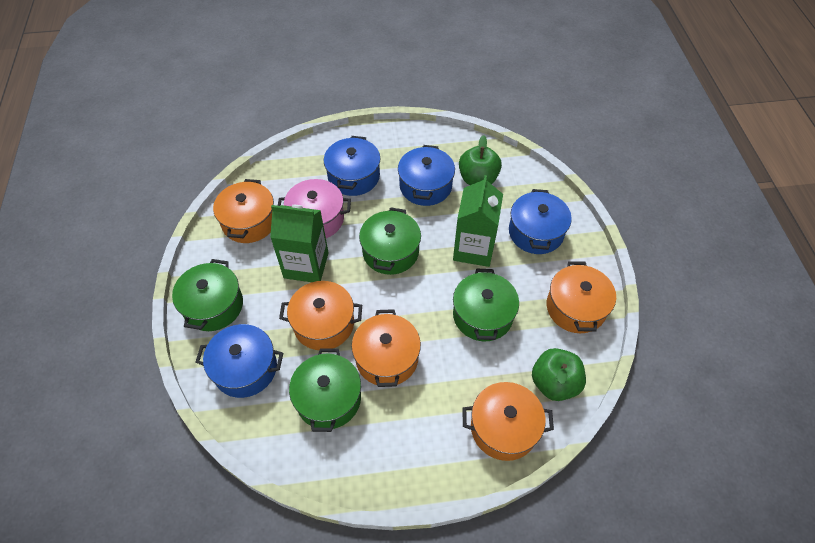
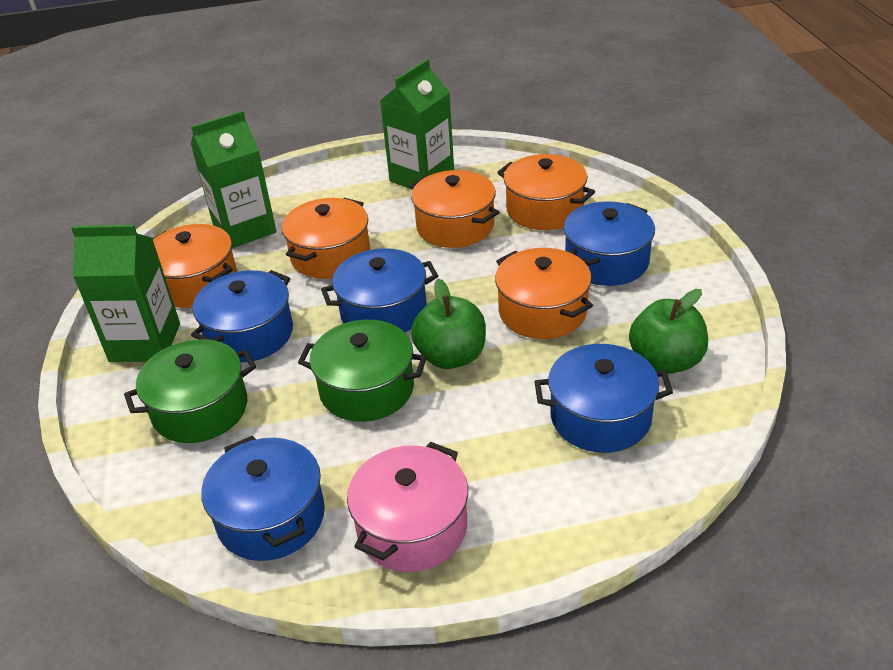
blue pot: 4 -> 5
green carton: 2 -> 3
green pot: 4 -> 2

